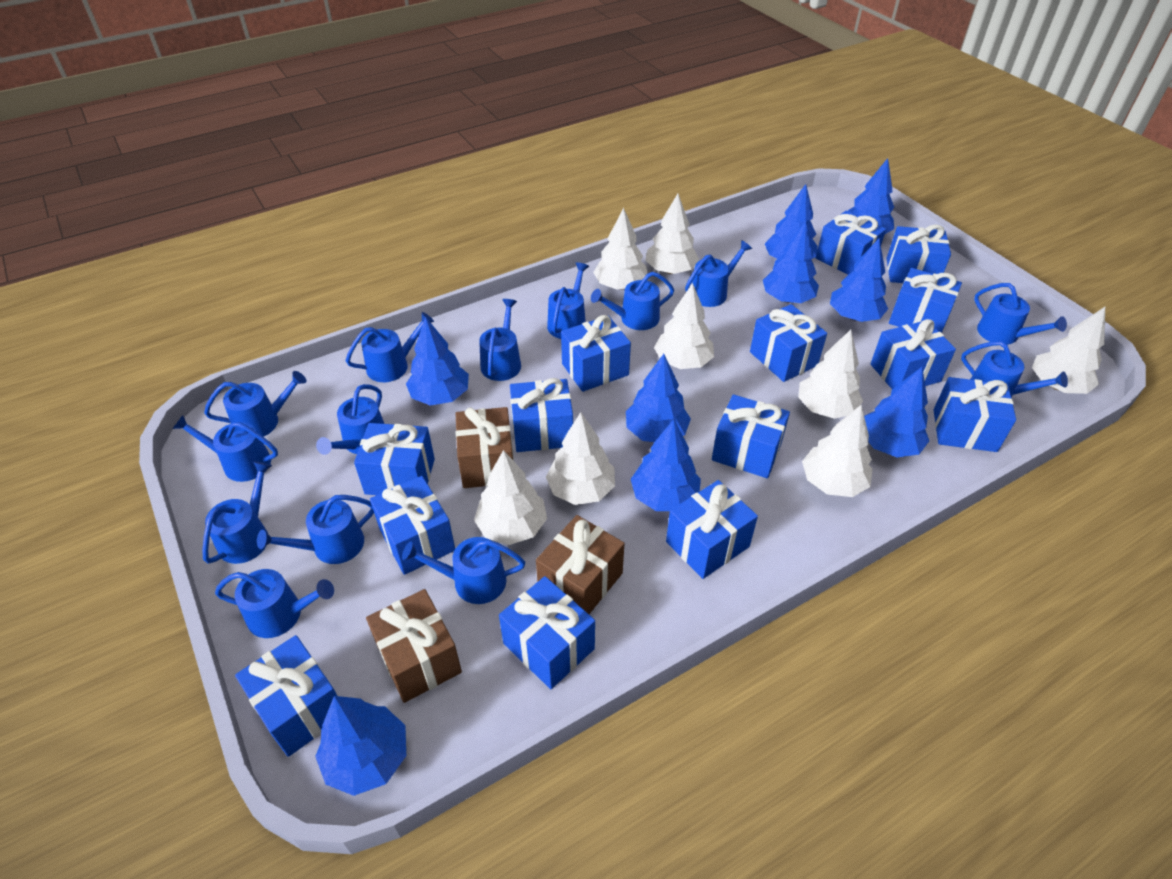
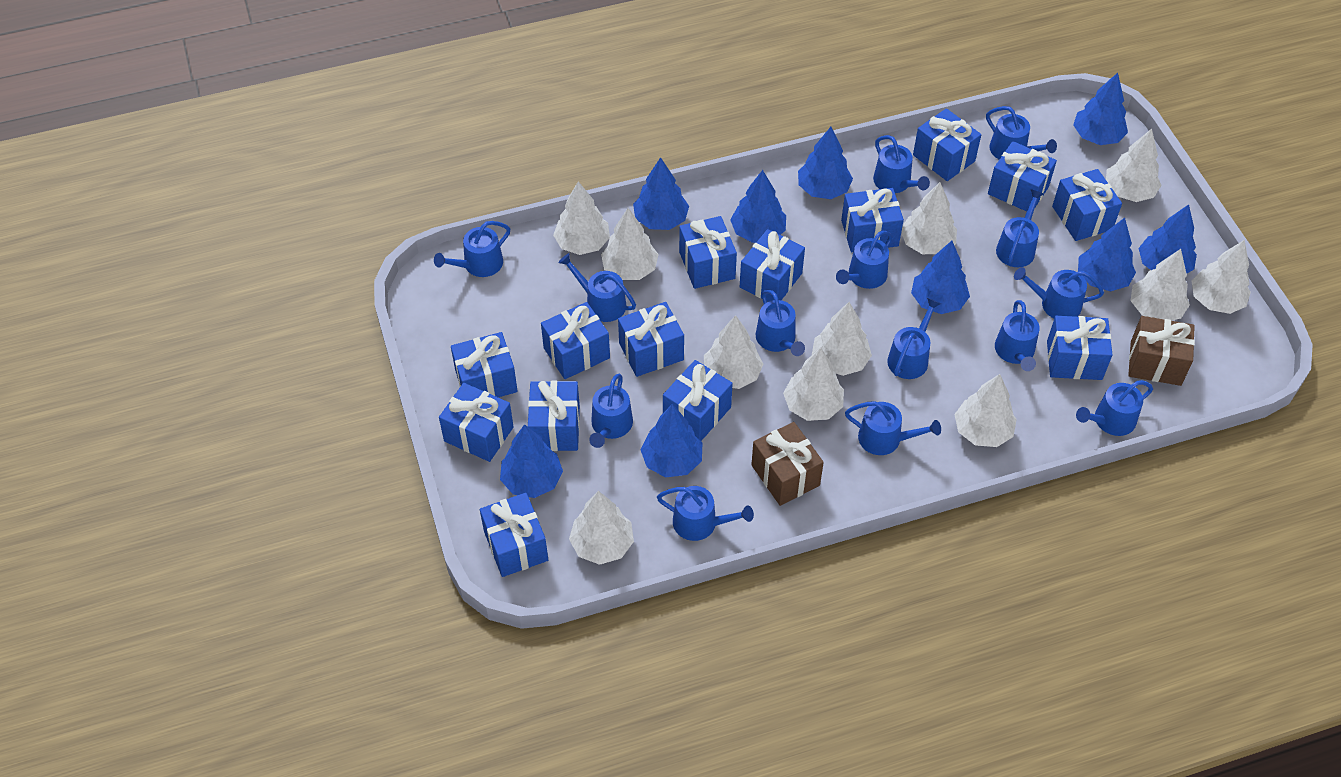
brown gift: 3 -> 2
white tree: 8 -> 11

